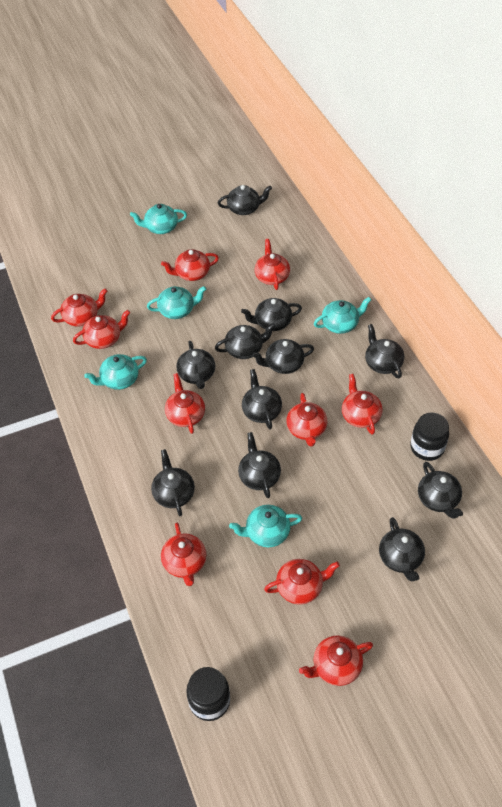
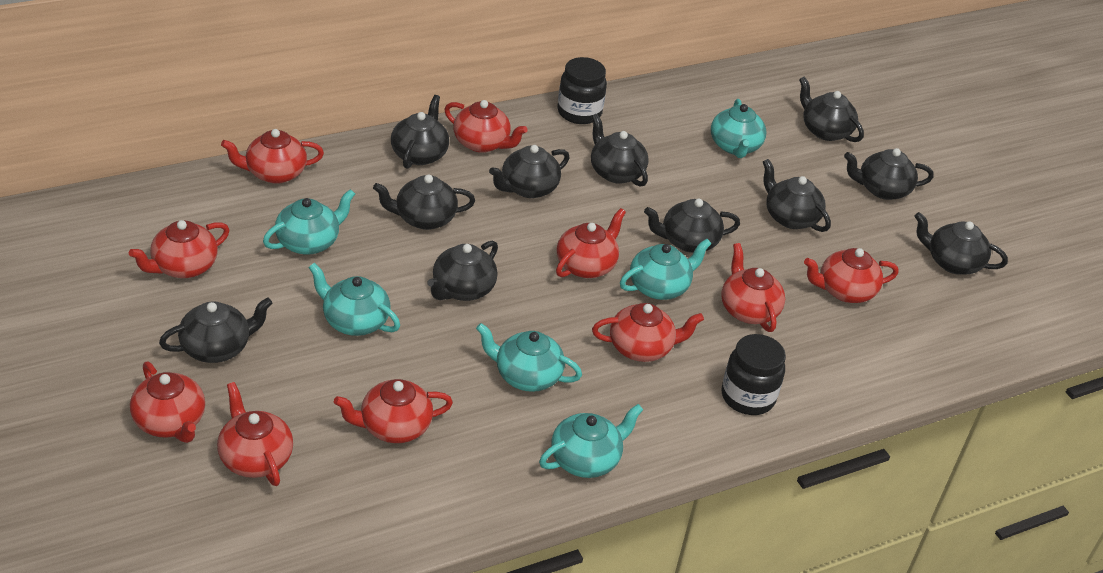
turquoise teapot: 5 -> 6

